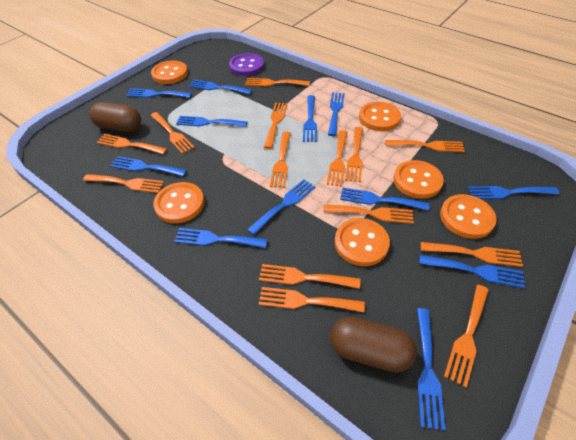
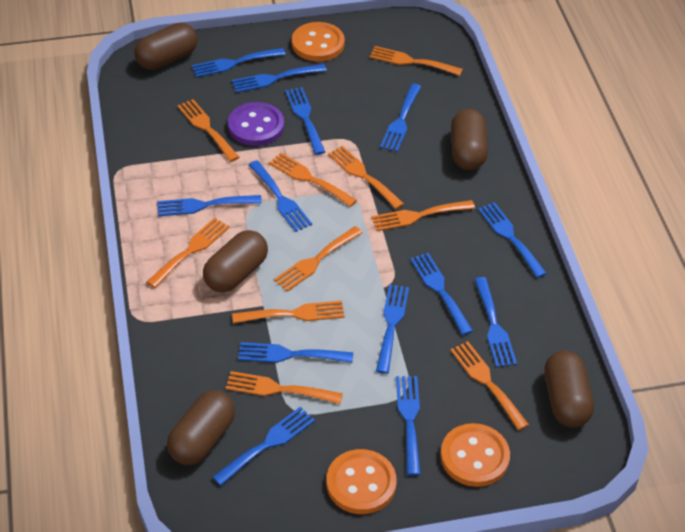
blue fork: 12 -> 13
brown capsule: 2 -> 5
orange button: 6 -> 3
orange fork: 14 -> 10

